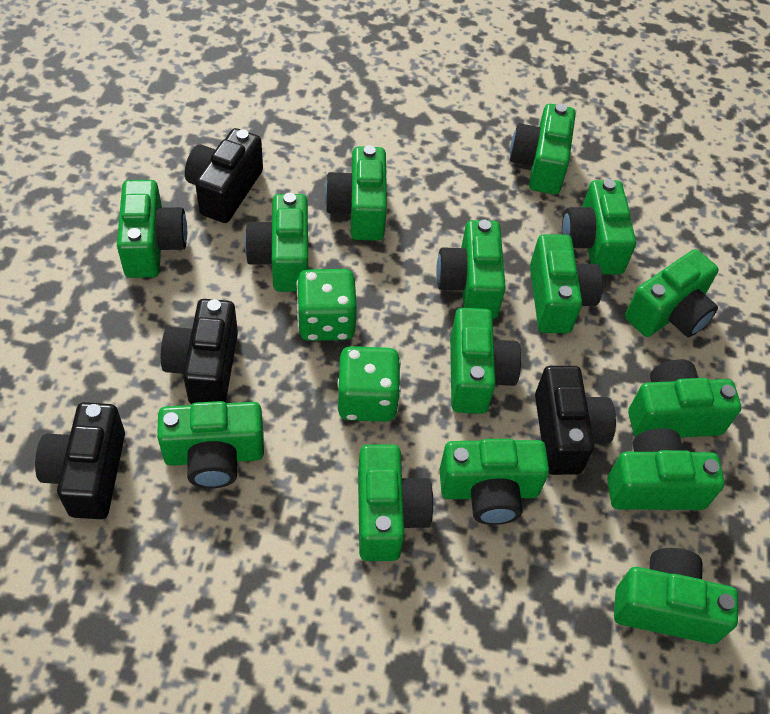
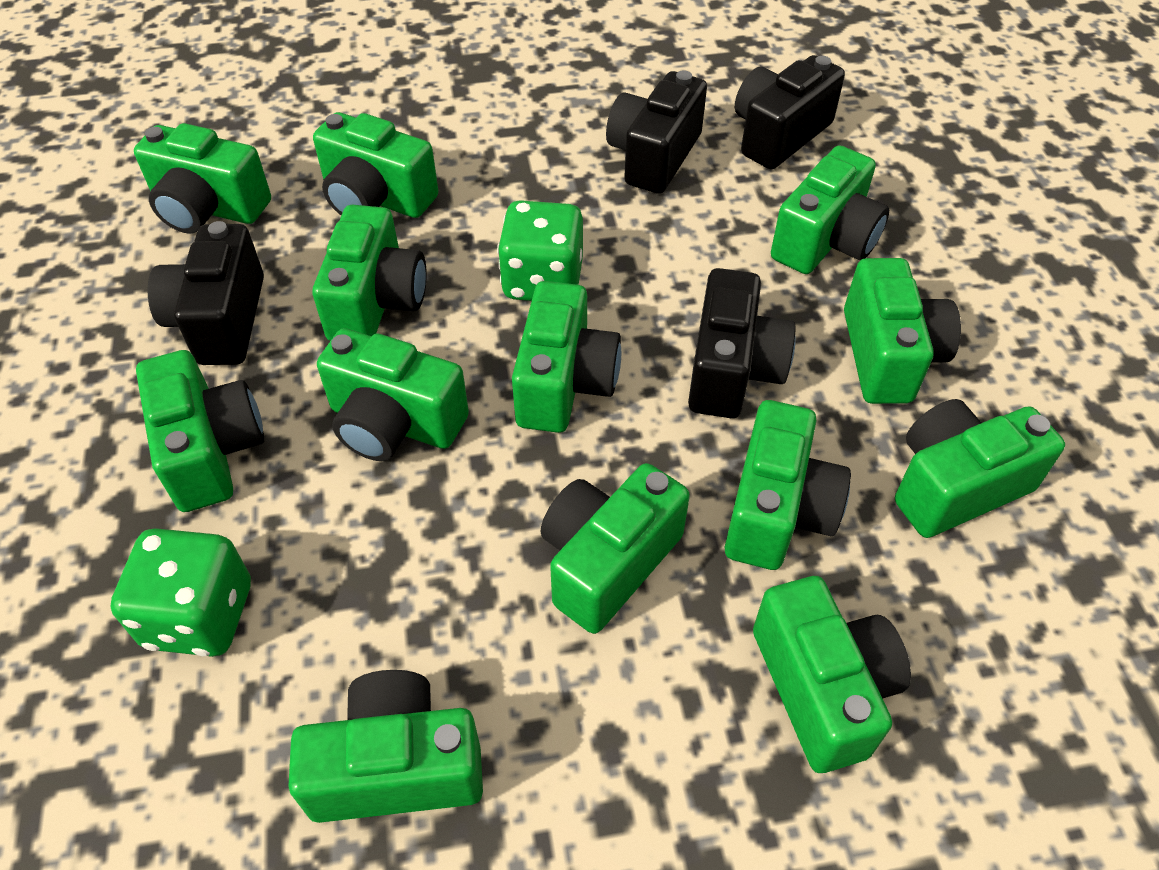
green camera: 15 -> 13

